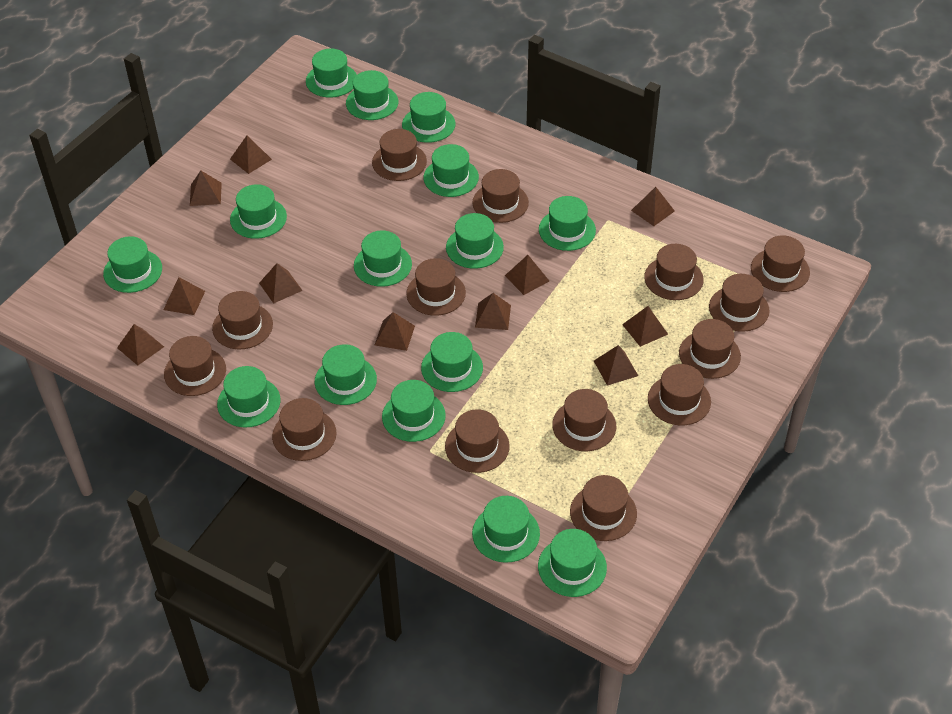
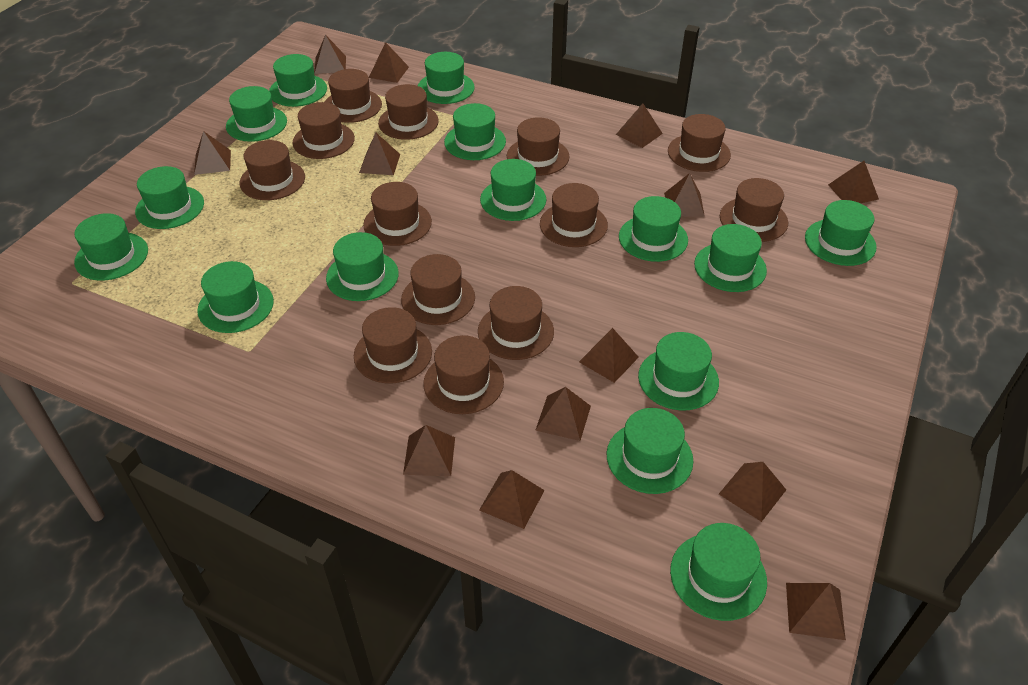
brown hat: 14 -> 13
brown pyramid: 11 -> 13

